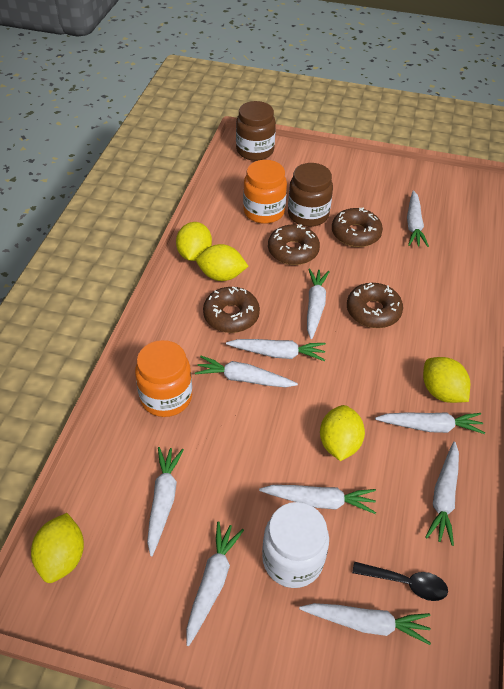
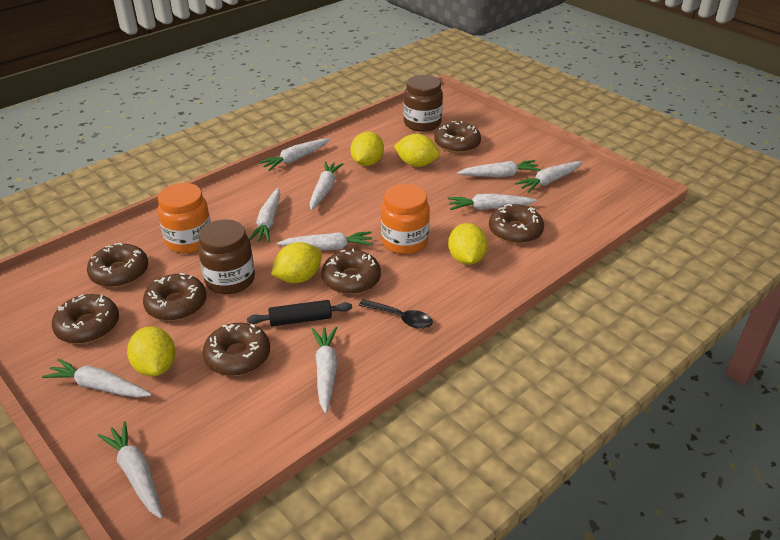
black rolling pin: 0 -> 1
brown donut: 4 -> 7
white jar: 1 -> 0

